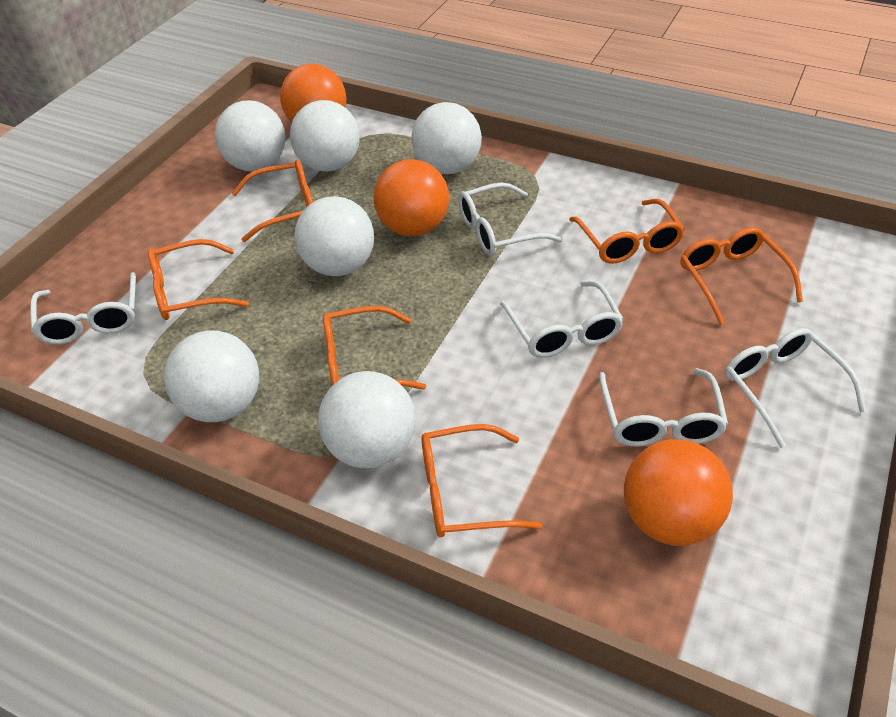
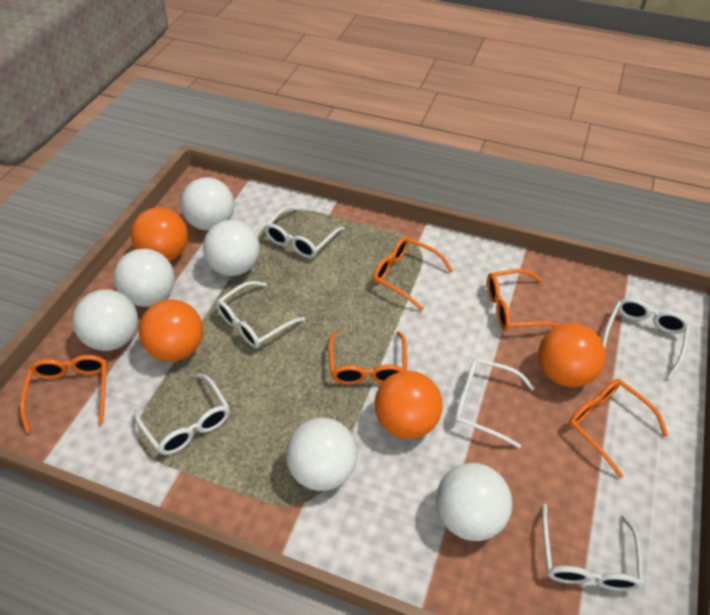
orange ball: 3 -> 4
orange glasses: 6 -> 5
white glasses: 5 -> 6

